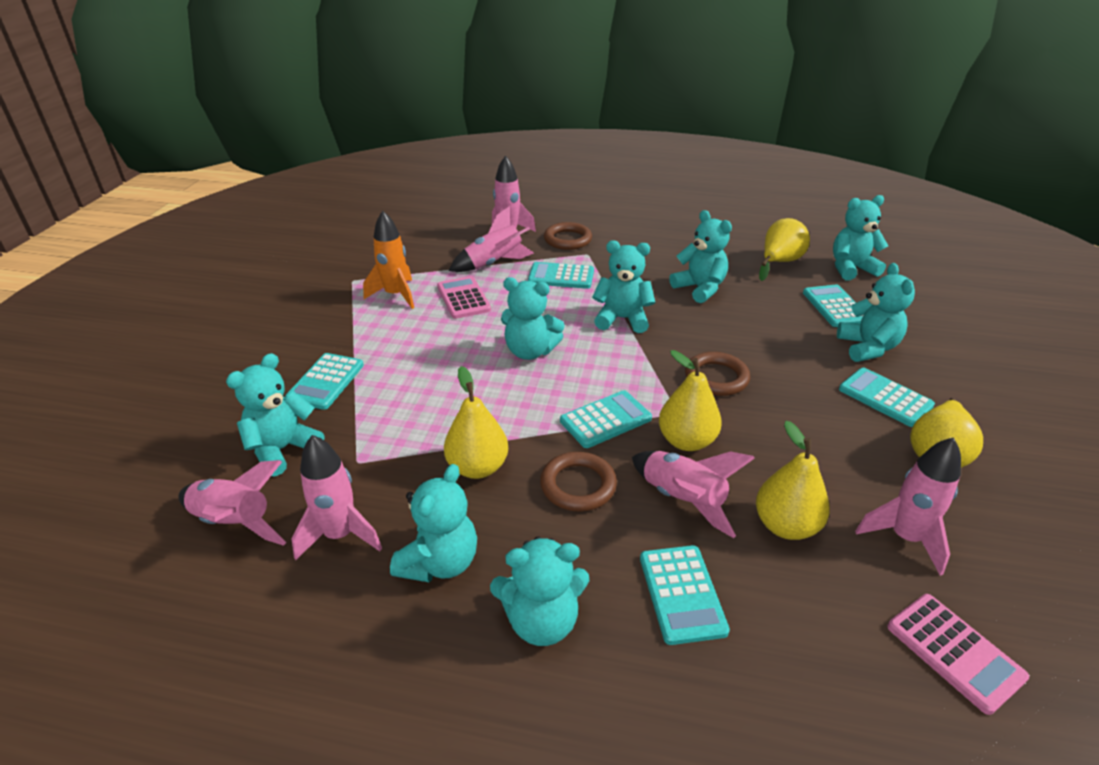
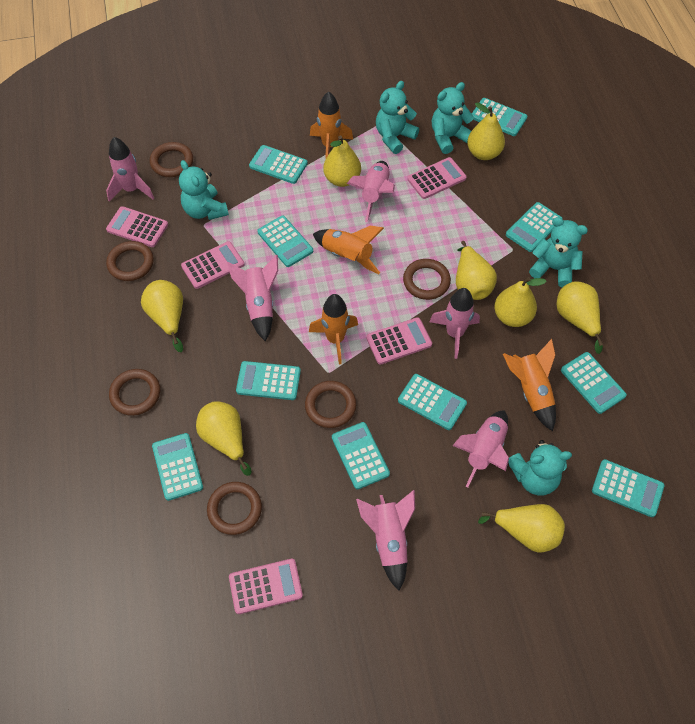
brown ring: 3 -> 6
orange rocket: 1 -> 4
pink calculator: 2 -> 5
turquoise calculator: 6 -> 10
turquoise teddy bear: 8 -> 5
yellow pear: 5 -> 8

